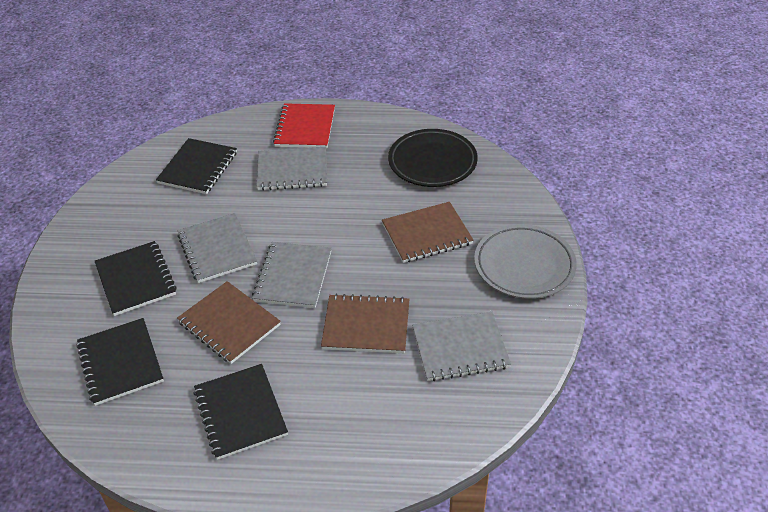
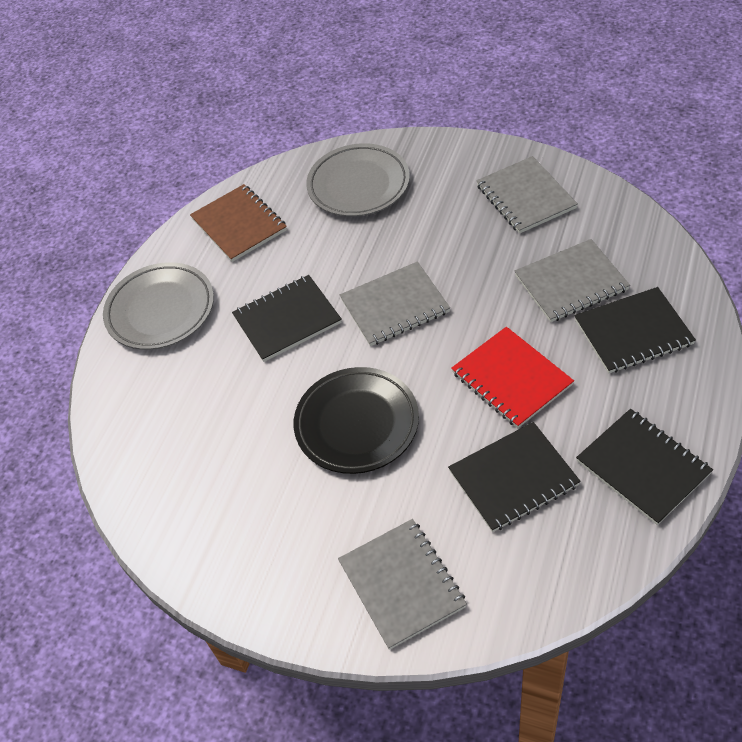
brown notebook: 3 -> 1
grey plate: 1 -> 2

